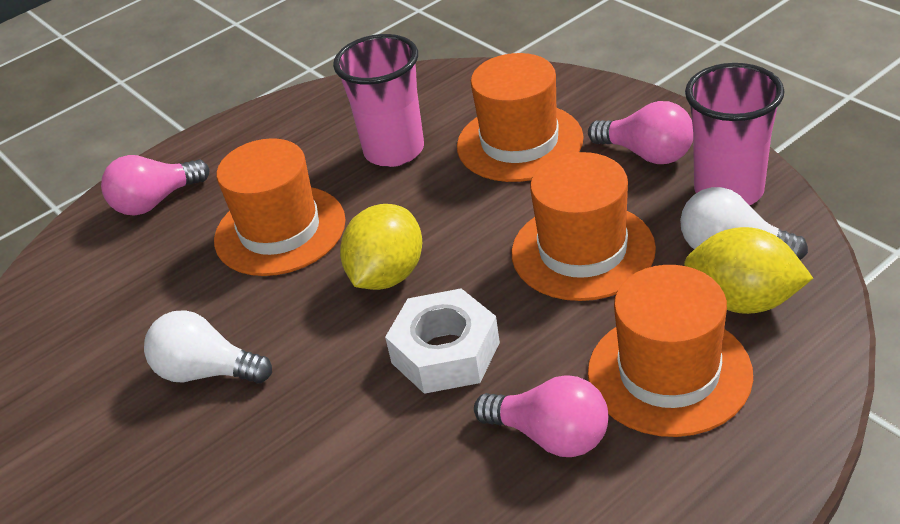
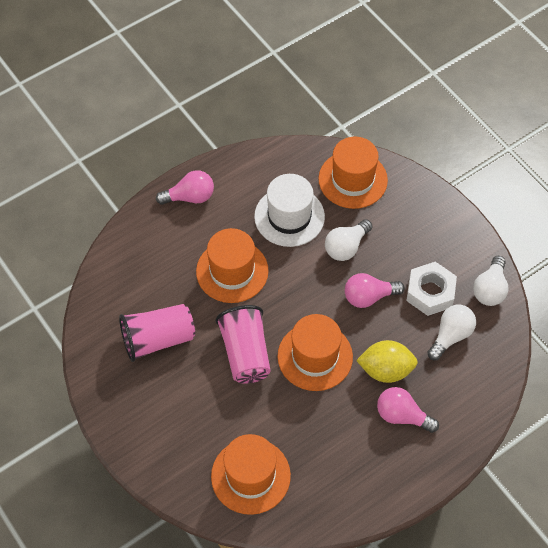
white hat: 0 -> 1
white light bulb: 2 -> 3
yellow lemon: 2 -> 1

